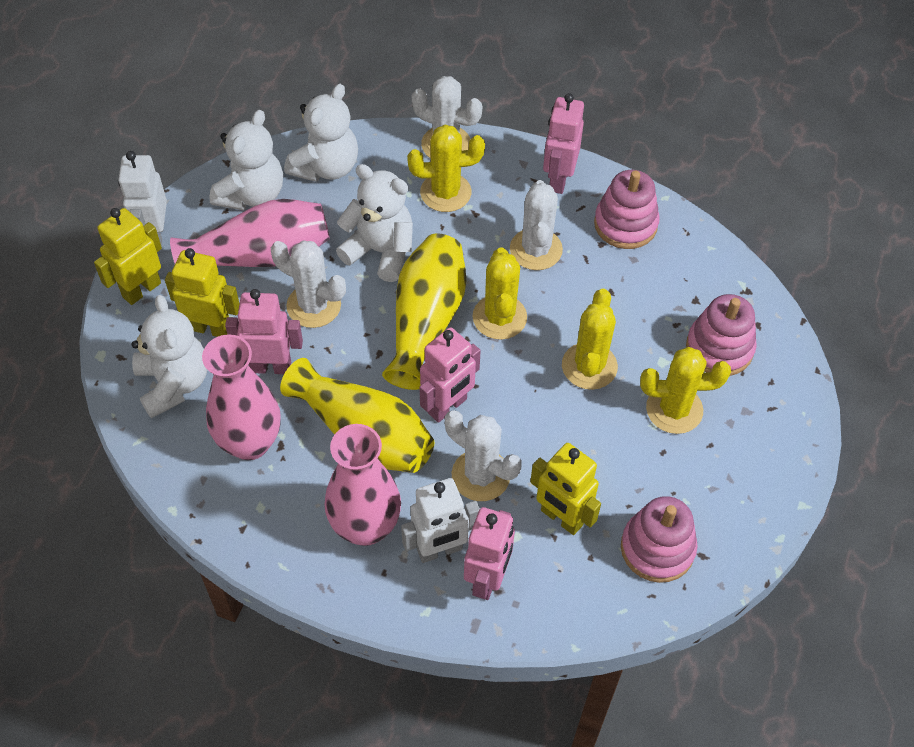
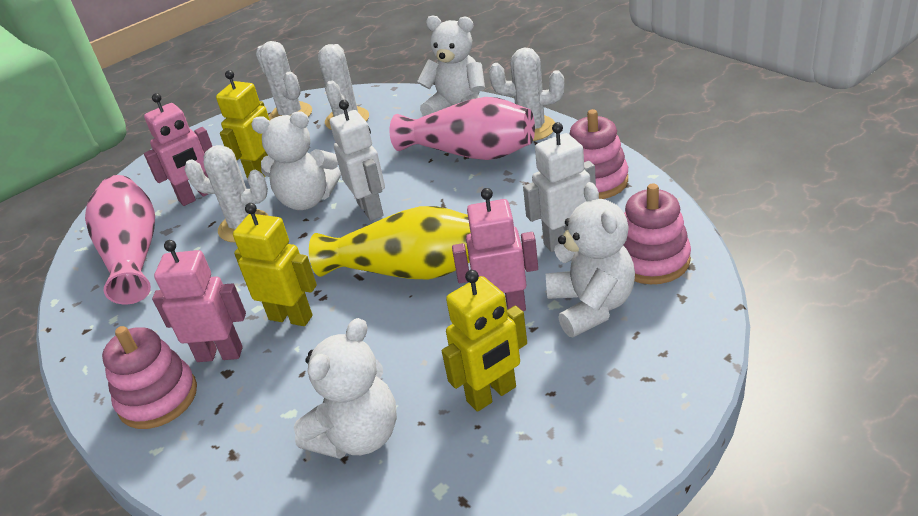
pink robot: 4 -> 3
pink vase: 3 -> 2
yellow cactus: 4 -> 0
yellow vase: 2 -> 1

